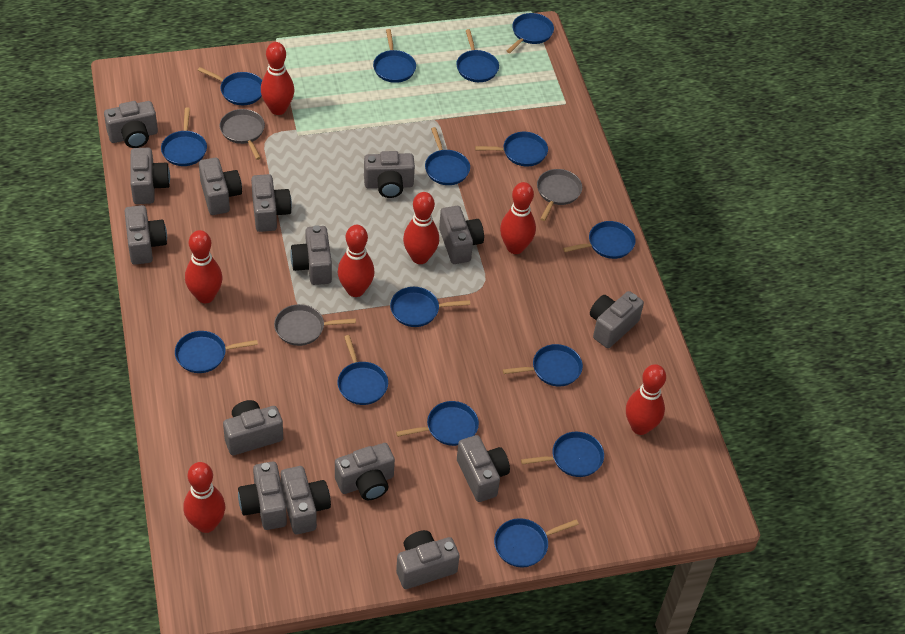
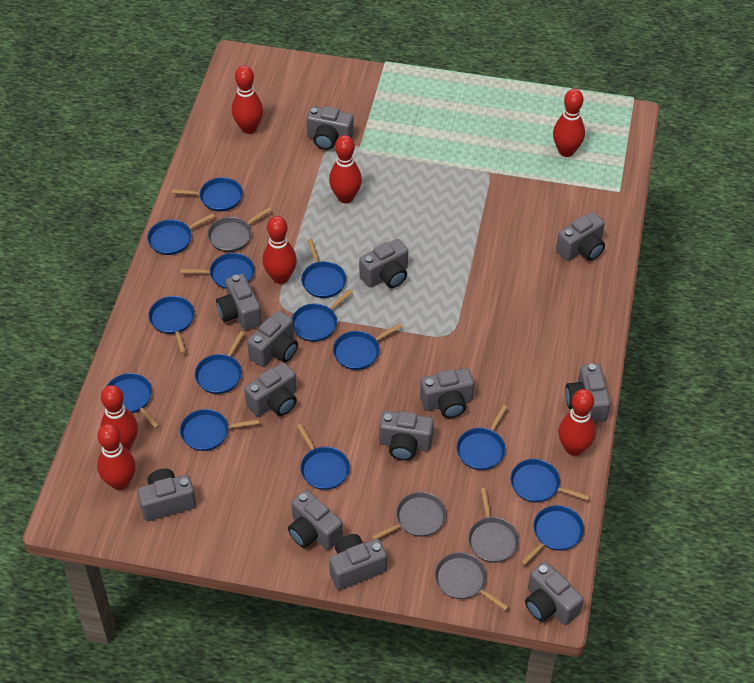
blue pan: 15 -> 14
grey camera: 15 -> 13
grey pan: 3 -> 4

